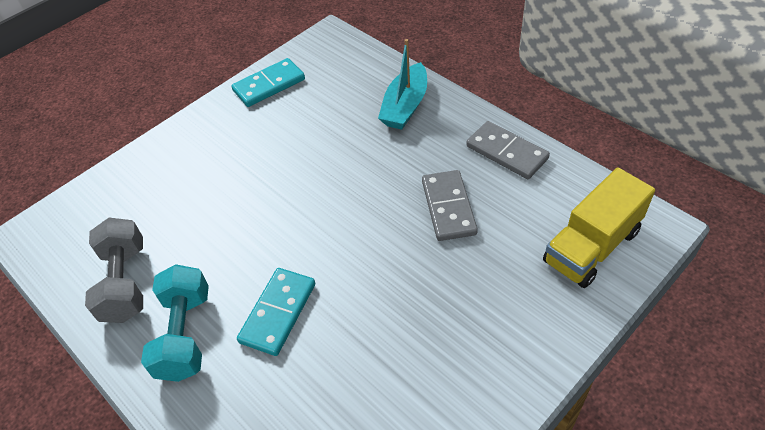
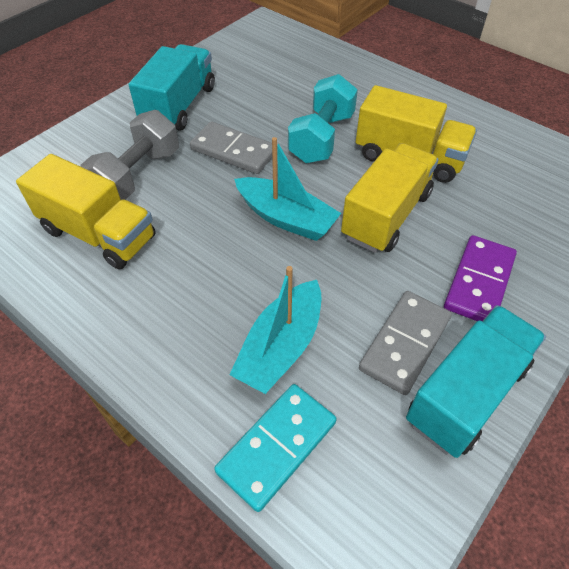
purple domino: 0 -> 1
turquoise boat: 1 -> 2
turquoise domino: 2 -> 1
turquoise truck: 0 -> 2
yellow truck: 1 -> 3

